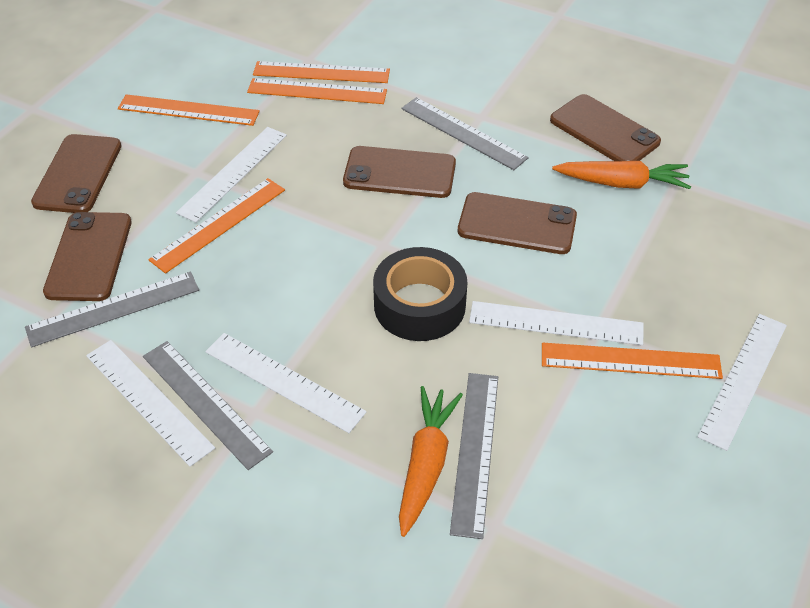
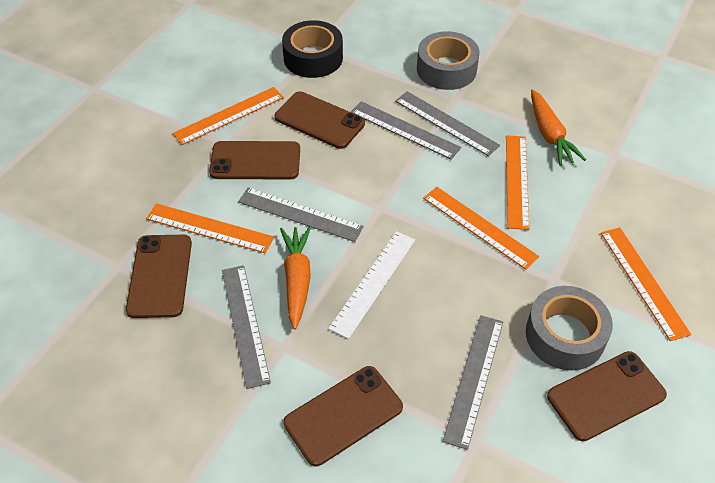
grey ruler: 4 -> 5
grey tape: 0 -> 2
white ruler: 5 -> 1

